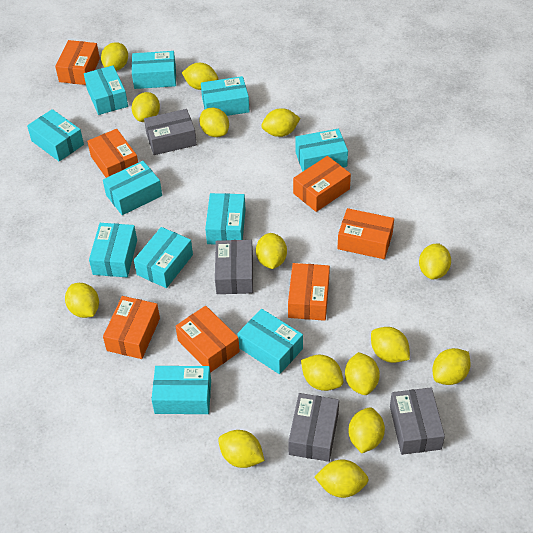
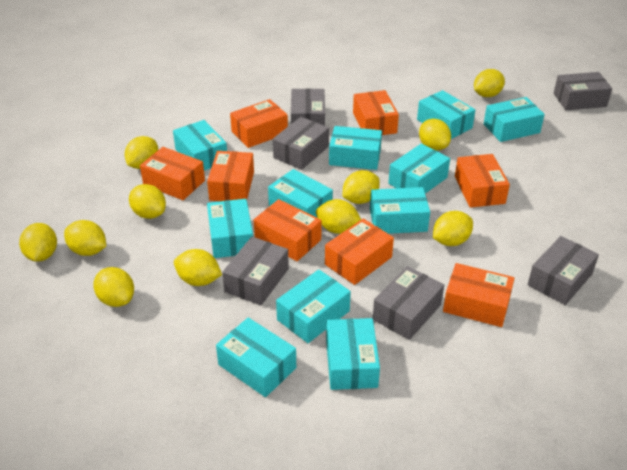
grey box: 4 -> 6
orange box: 7 -> 8
yellow lemon: 15 -> 11

